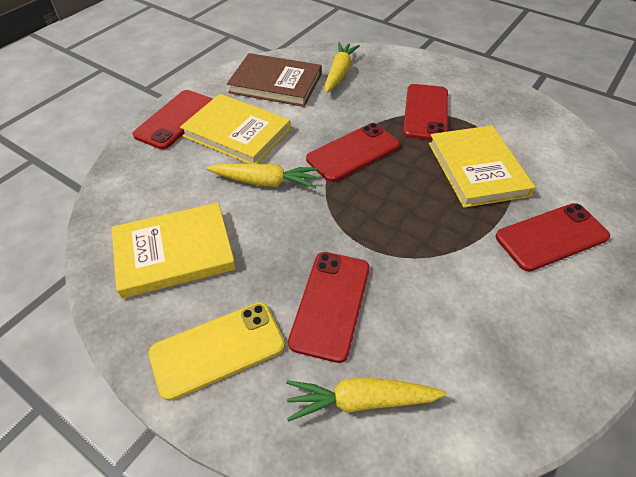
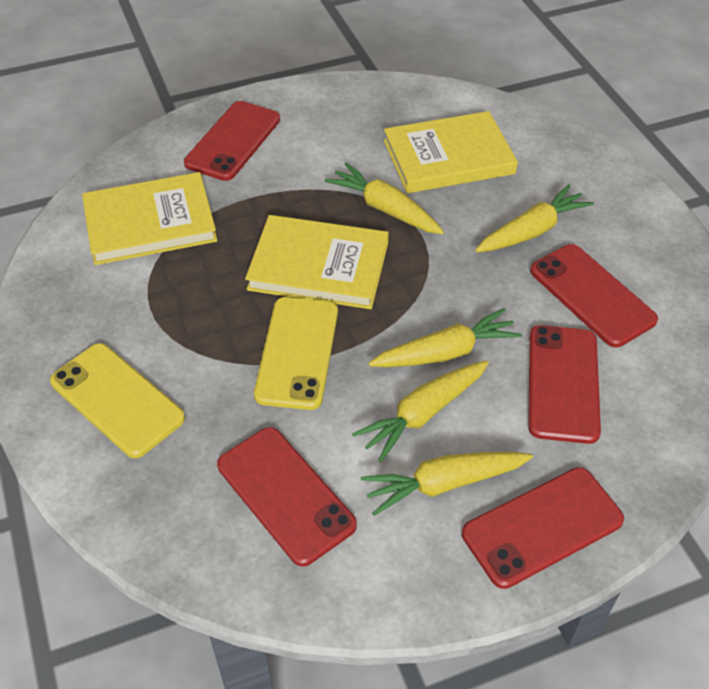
brown book: 1 -> 0
yellow carrot: 3 -> 5
yellow phone: 1 -> 2

